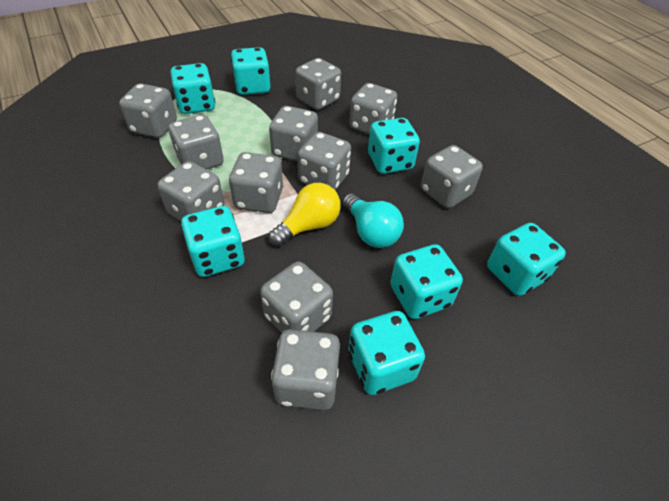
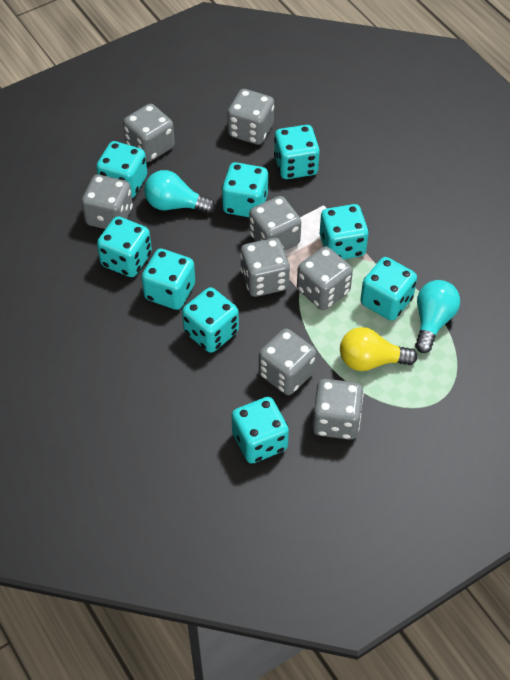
grey dice: 11 -> 8
turquoise dice: 7 -> 9
turquoise light bulb: 1 -> 2

